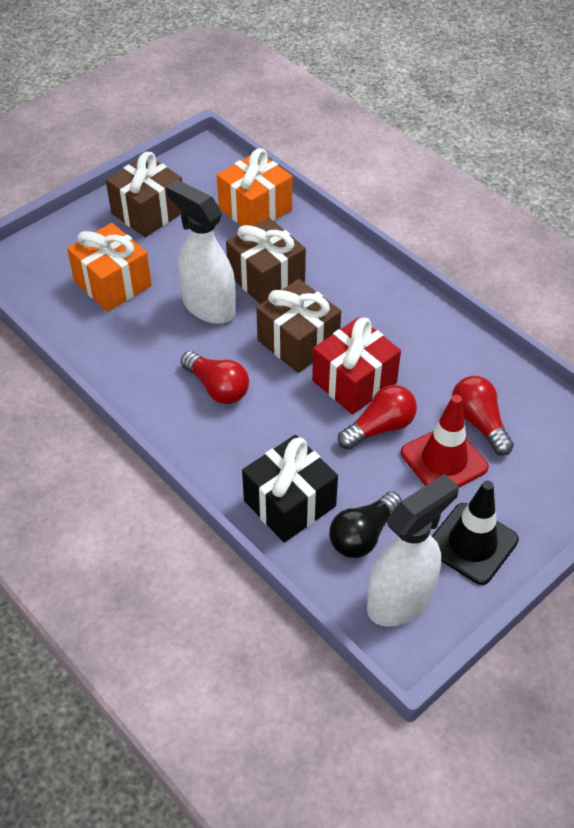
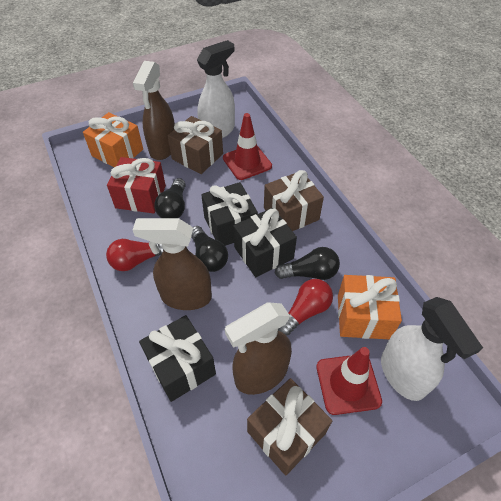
black gift: 1 -> 3
black light bulb: 1 -> 3
black traffic cone: 1 -> 0
brown spray bottle: 0 -> 3
red light bulb: 3 -> 2
red traffic cone: 1 -> 2

